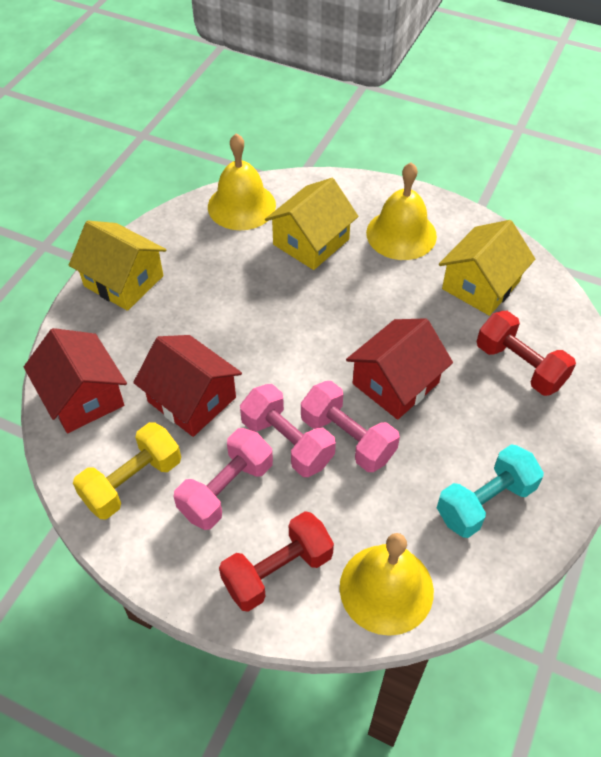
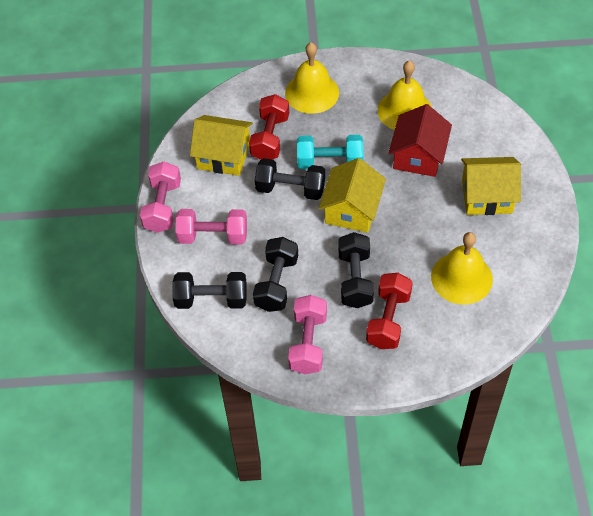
black dumbbell: 0 -> 4
red house: 3 -> 1
yellow dumbbell: 1 -> 0

